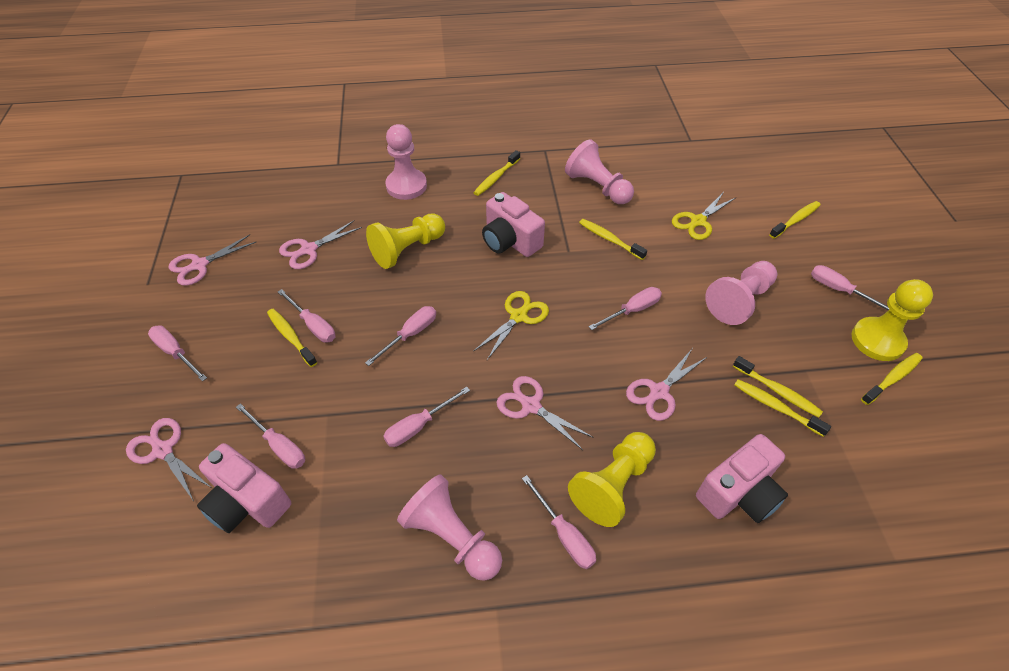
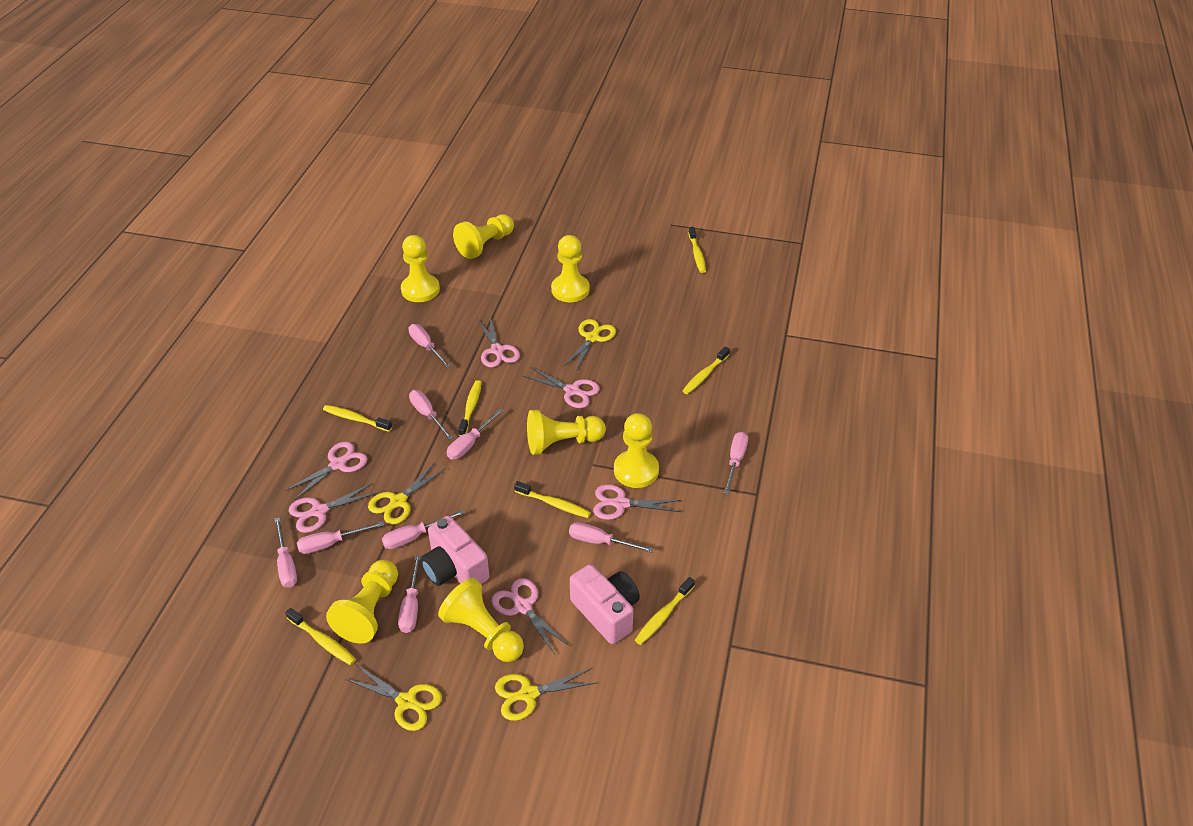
pink camera: 3 -> 2
pink pawn: 4 -> 0
pink scissors: 5 -> 6
pink screwdriver: 8 -> 9
yellow pawn: 3 -> 7
yellow scissors: 2 -> 4

